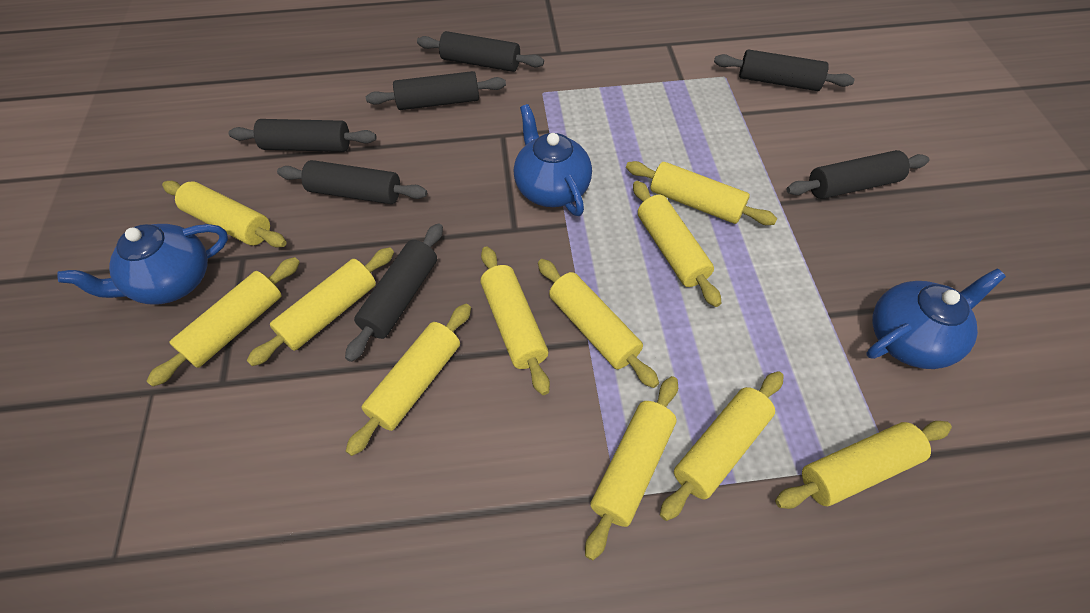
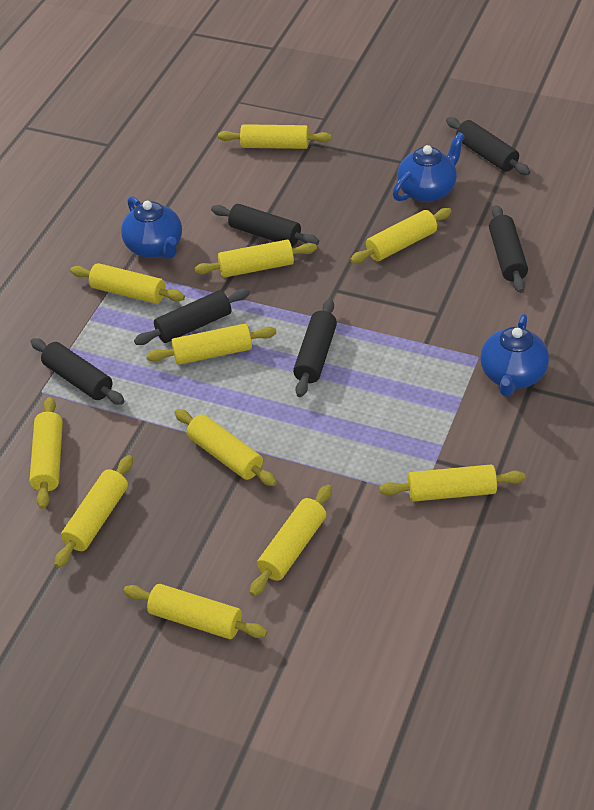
black rolling pin: 7 -> 6

